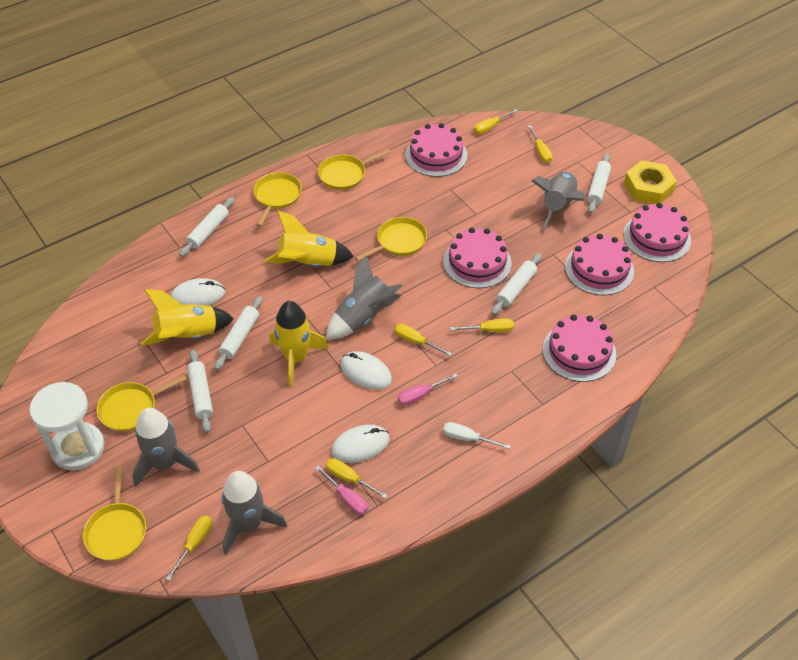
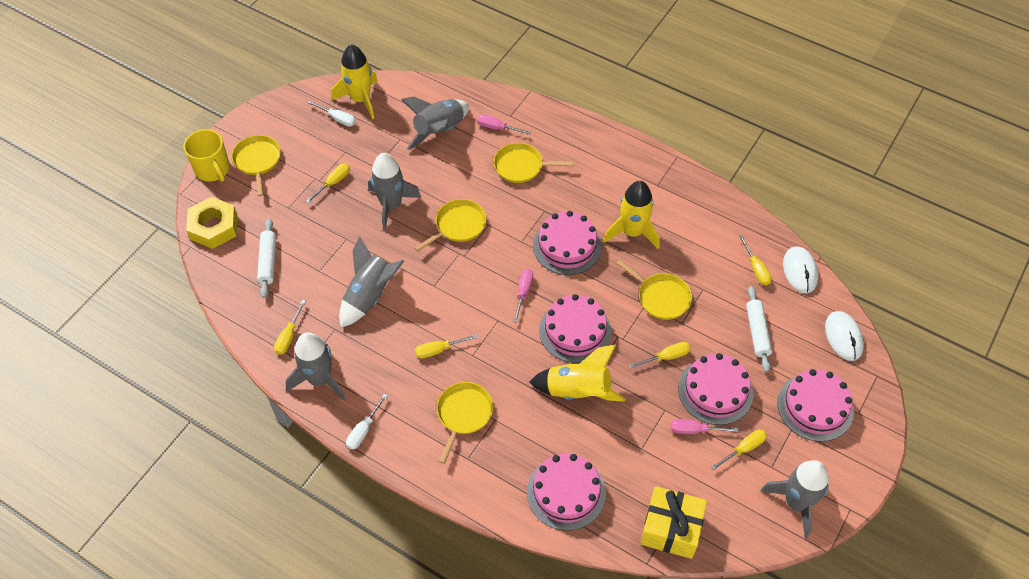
grey rocket: 4 -> 5
pink screwdriver: 2 -> 3
white hourglass: 1 -> 0
white mouse: 3 -> 2
white rolling pin: 5 -> 2
white screwdriver: 1 -> 2
yellow gift: 0 -> 1
yellow mug: 0 -> 1

